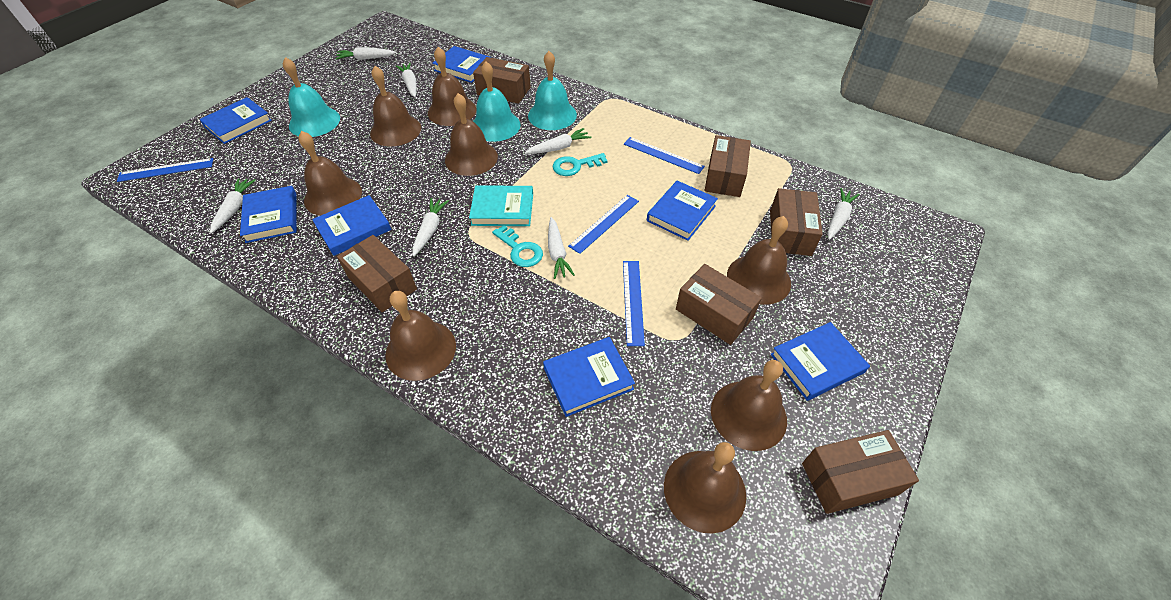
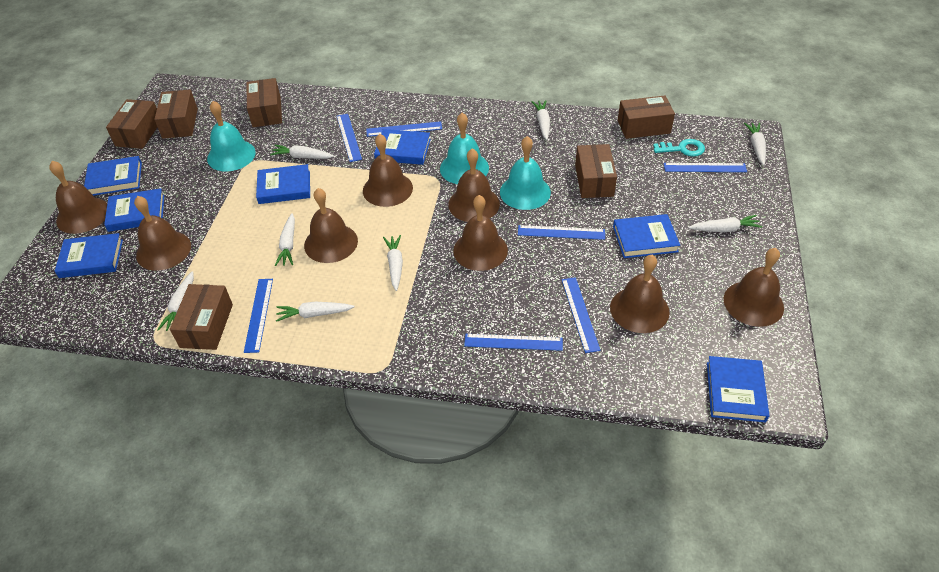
blue ruler: 4 -> 7
turquoise book: 1 -> 0
turquoise key: 2 -> 1
white carrot: 7 -> 8

